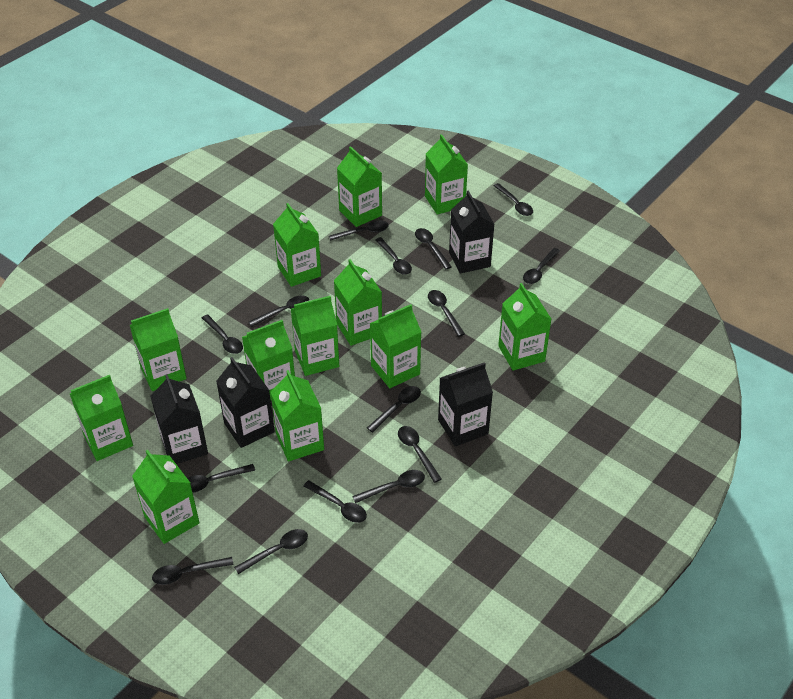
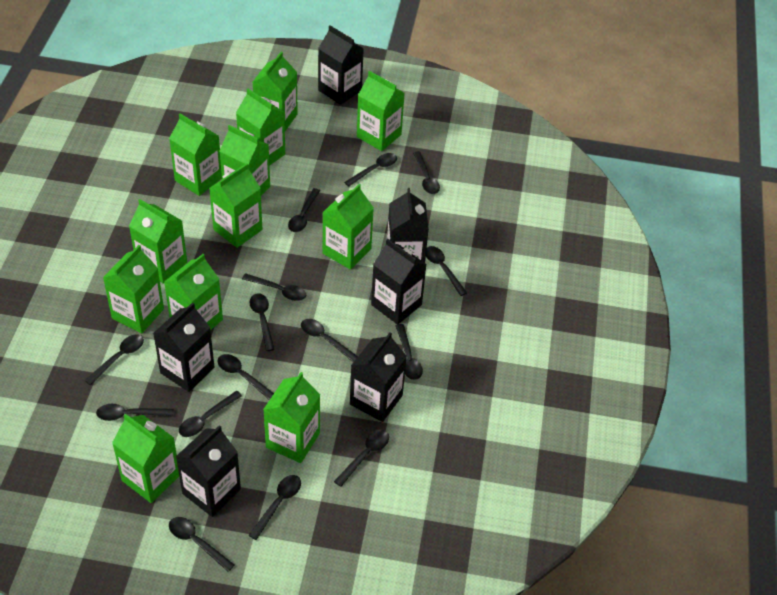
black carton: 4 -> 6

